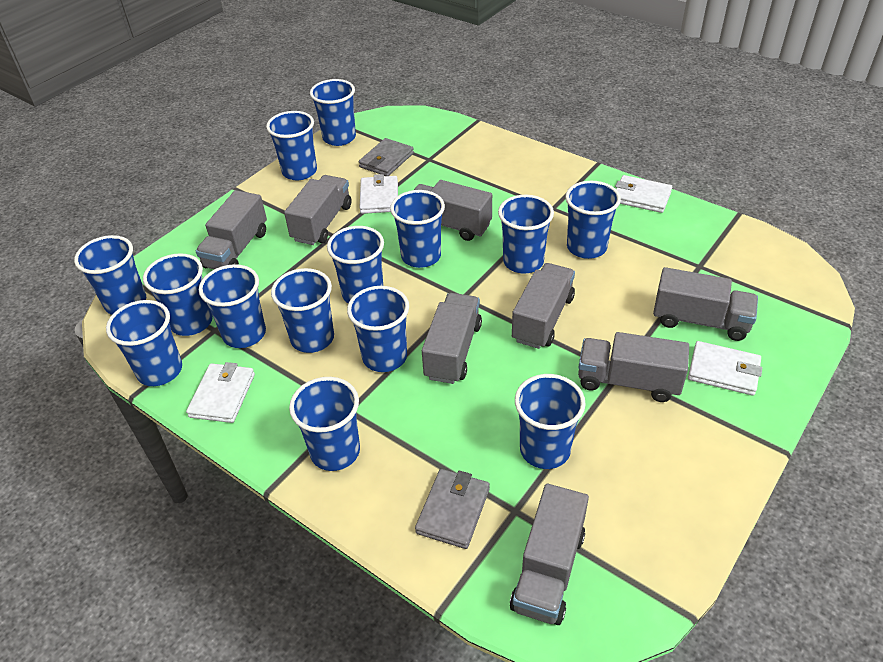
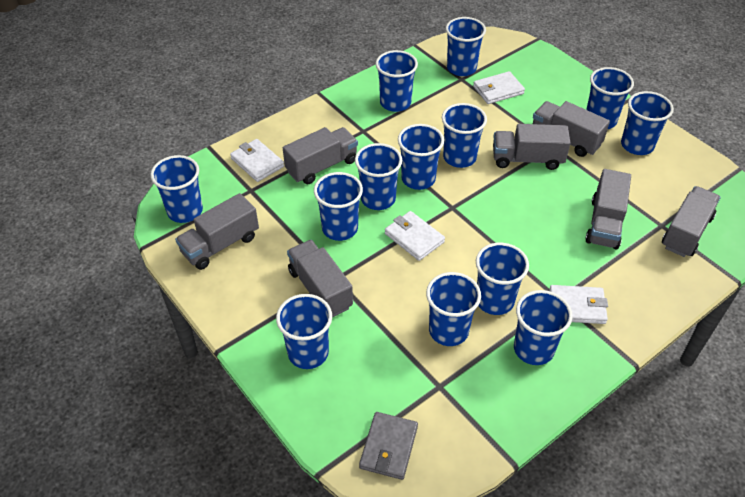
blue cup: 14 -> 13
grey truck: 8 -> 7
grey wallet: 2 -> 1

